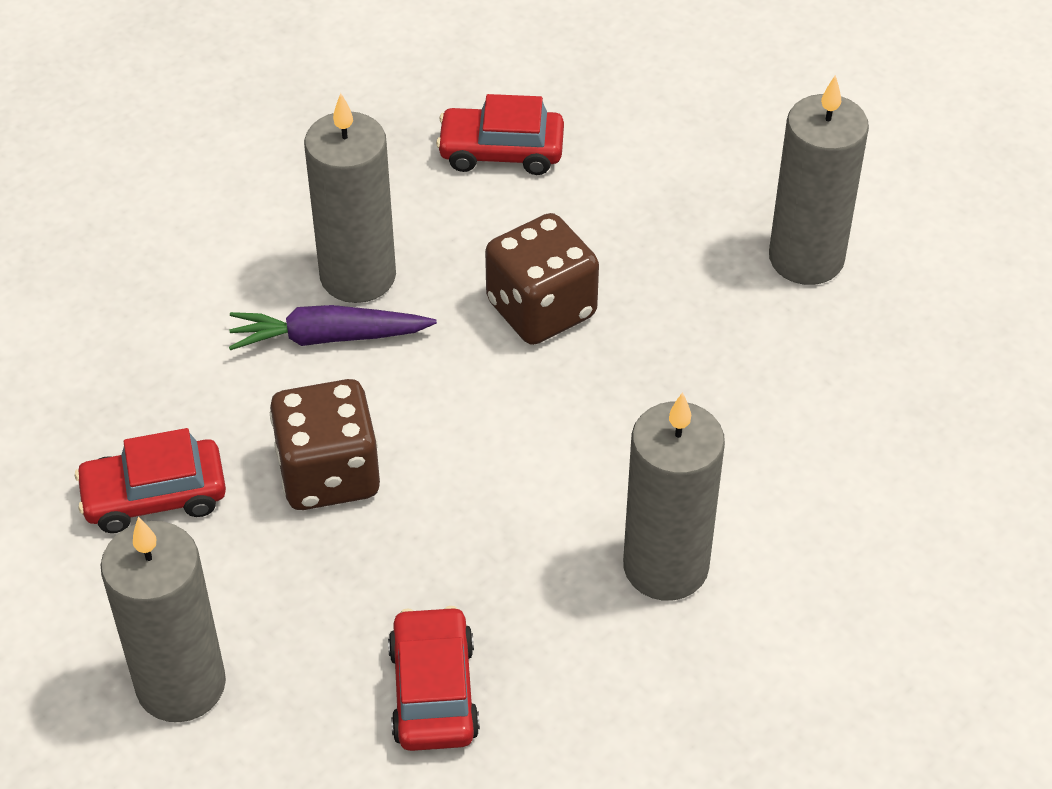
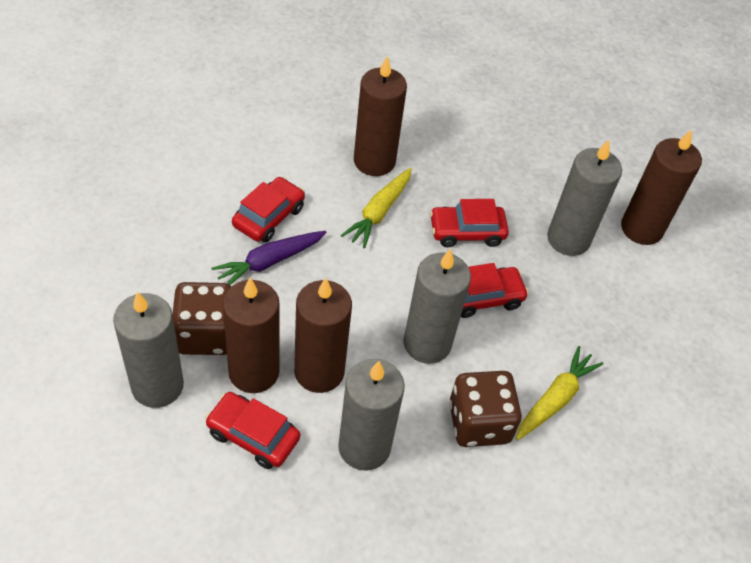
brown candle: 0 -> 4
red car: 3 -> 4
yellow carrot: 0 -> 2

